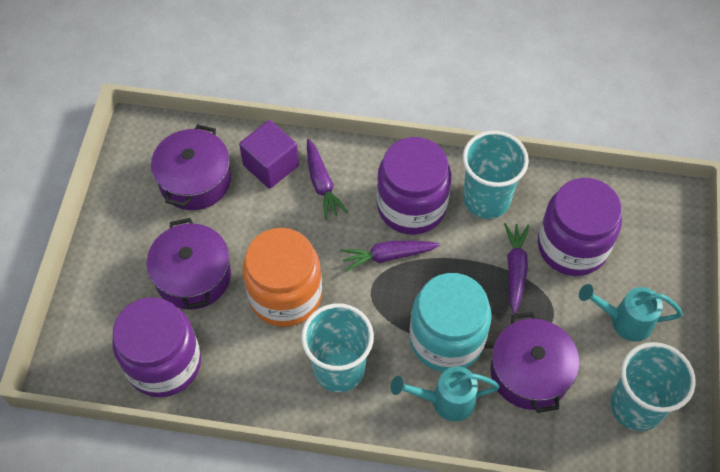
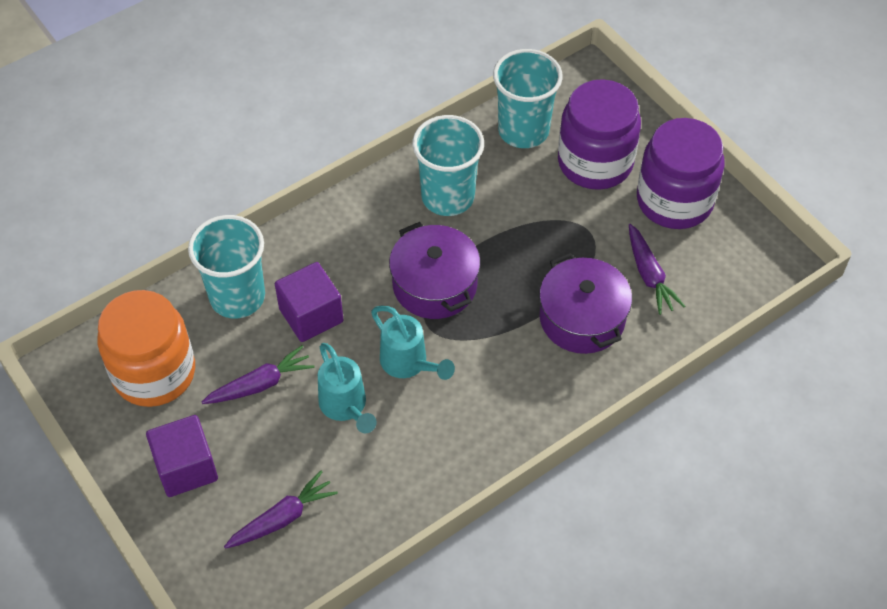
purple cube: 1 -> 2
purple jar: 3 -> 2
purple pot: 3 -> 2
turquoise jar: 1 -> 0

